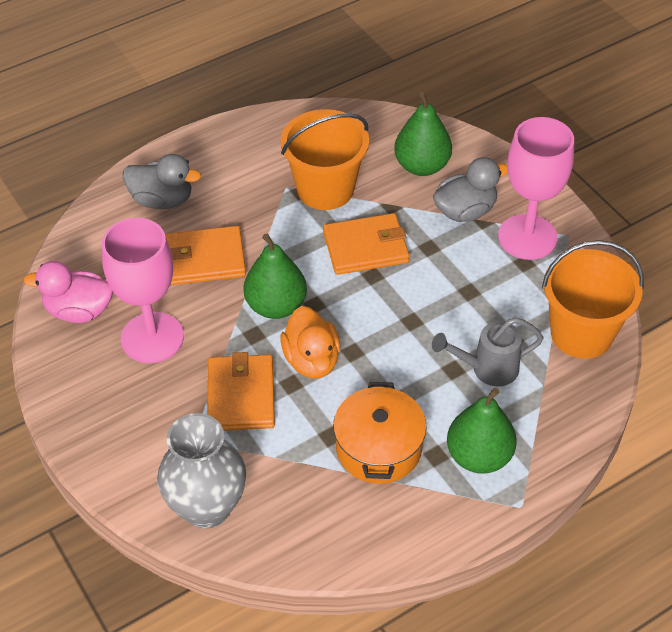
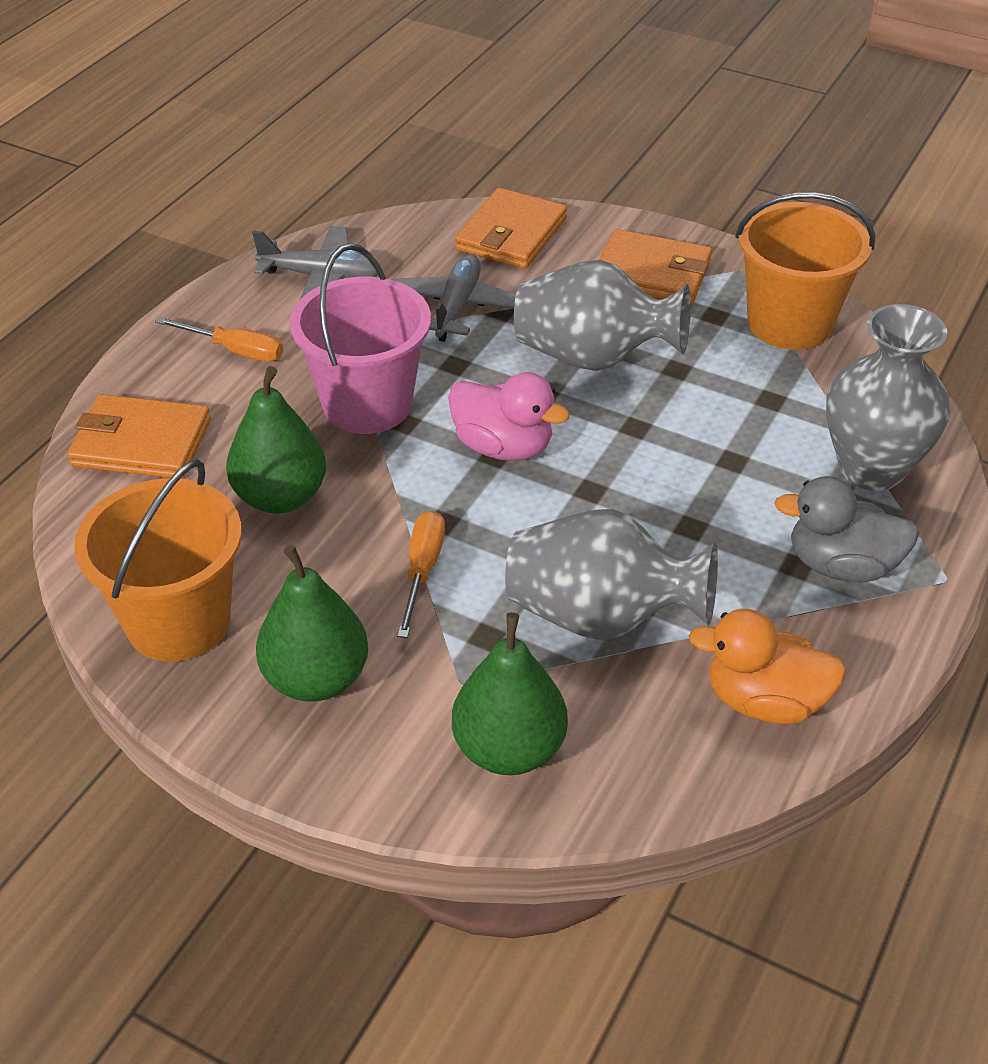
grey duck: 2 -> 1
grey plane: 0 -> 2
grey vase: 1 -> 3
grey watering can: 1 -> 0
orange pot: 1 -> 0
orange screwdriver: 0 -> 2
pink bucket: 0 -> 1
pink goblet: 2 -> 0

